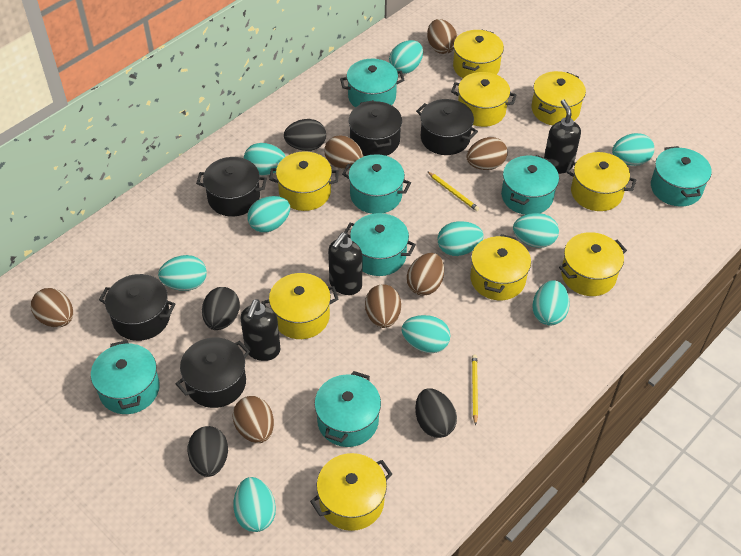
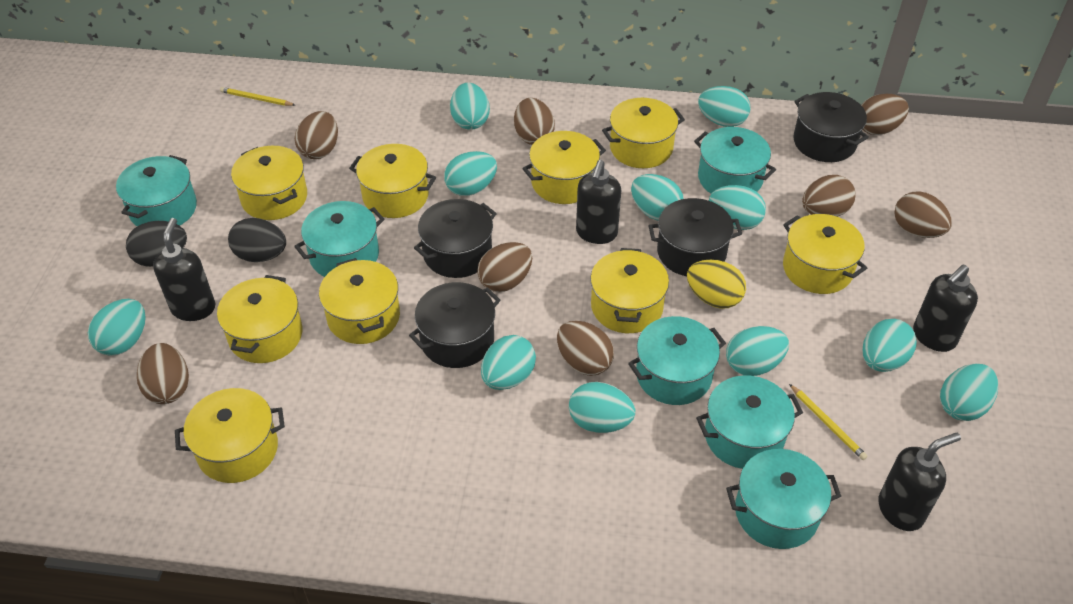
black egg: 4 -> 2
black pot: 5 -> 4
black soap dispenser: 3 -> 4
brown egg: 7 -> 8
turquoise egg: 10 -> 11
turquoise pot: 7 -> 6
yellow egg: 0 -> 1

